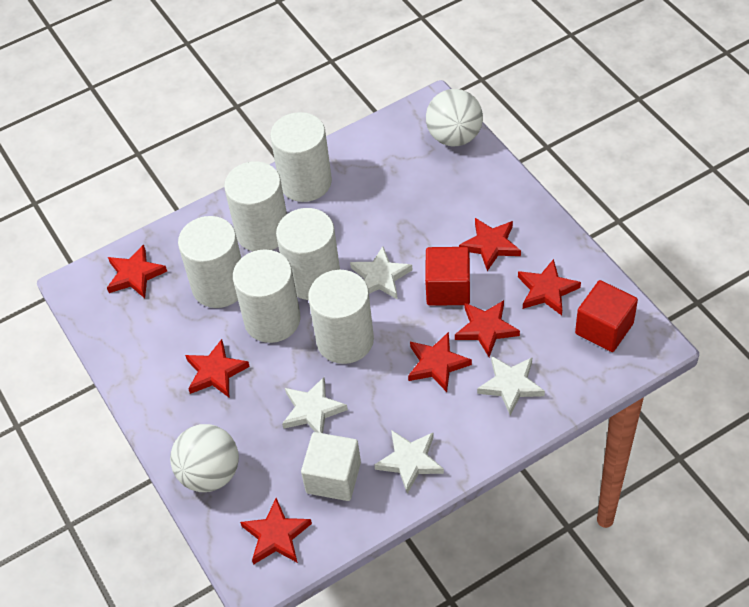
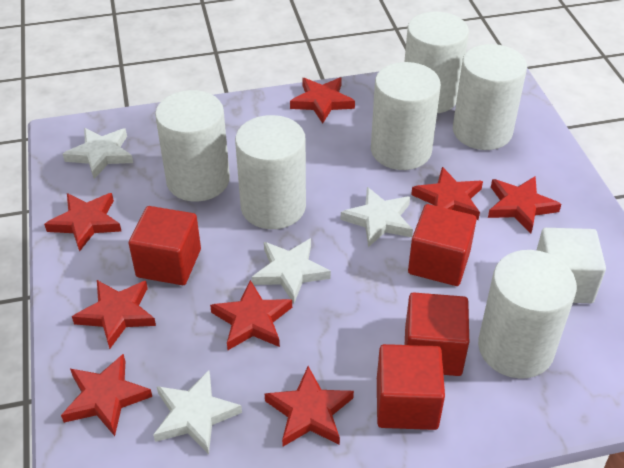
red cube: 2 -> 4
red star: 7 -> 8
white ball: 2 -> 0

